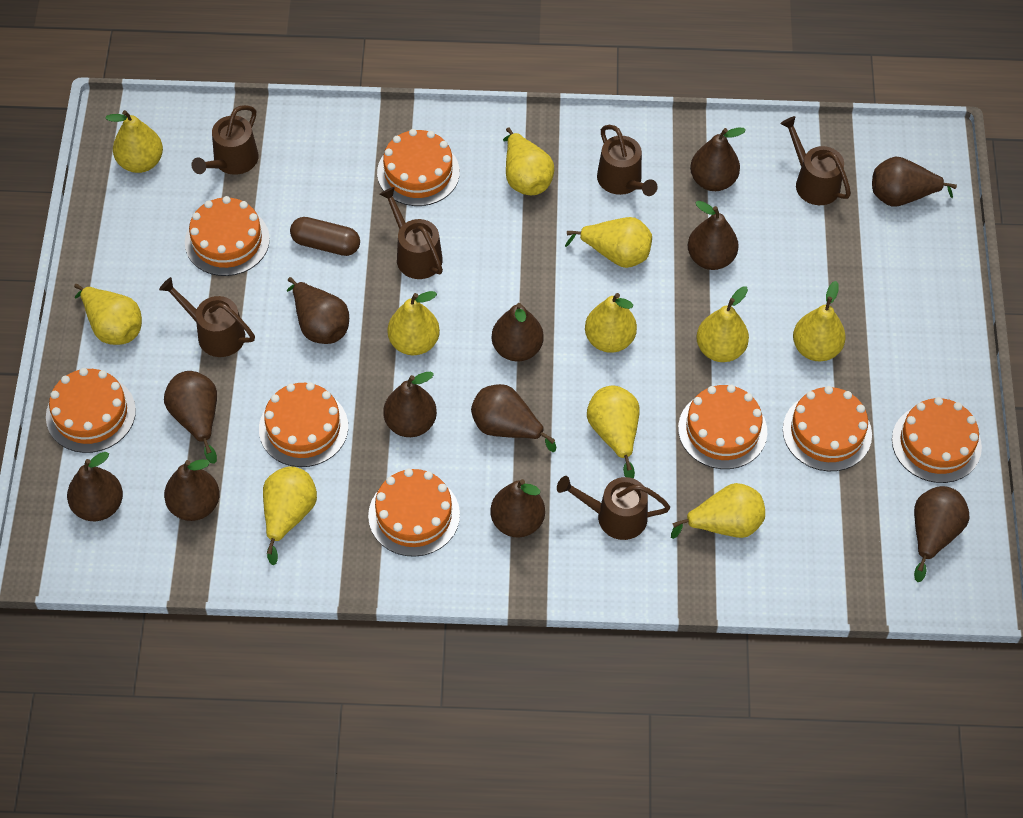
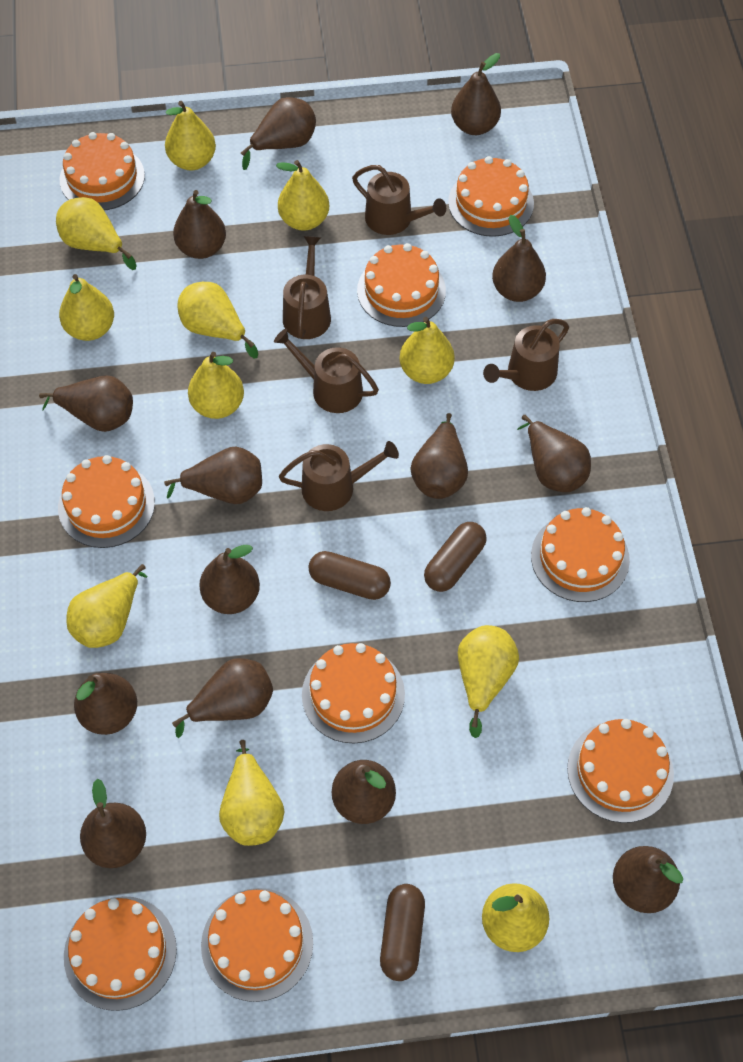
brown capsule: 1 -> 3
brown pear: 12 -> 14
brown watering can: 6 -> 5
orange cake: 8 -> 9

